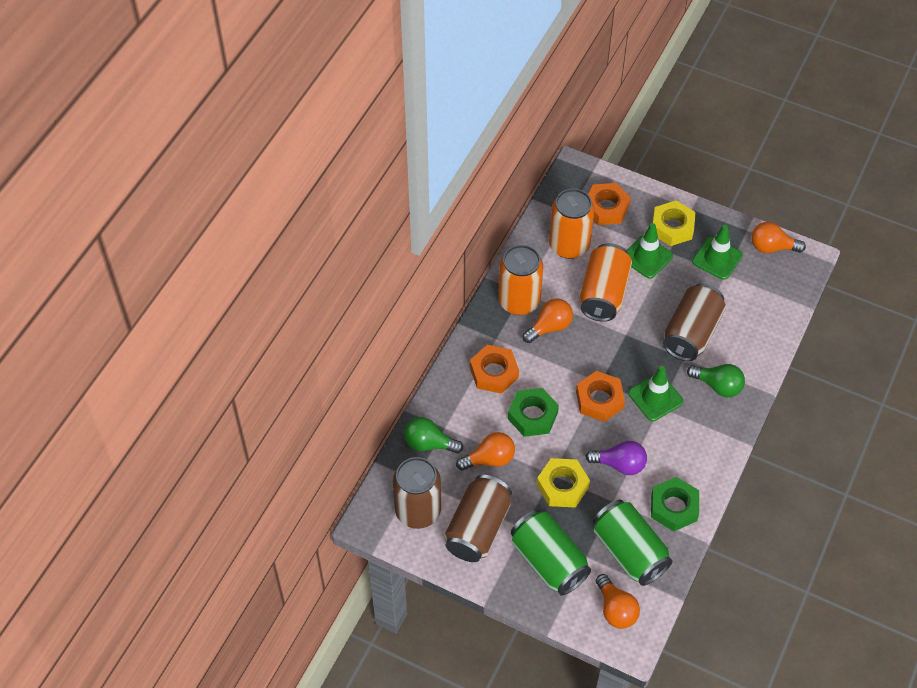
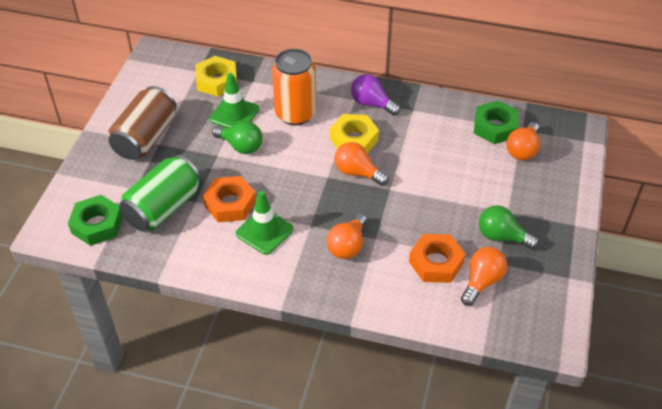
brown can: 3 -> 1
green can: 2 -> 1
green traffic cone: 3 -> 2
orange can: 3 -> 1
orange nut: 3 -> 2

